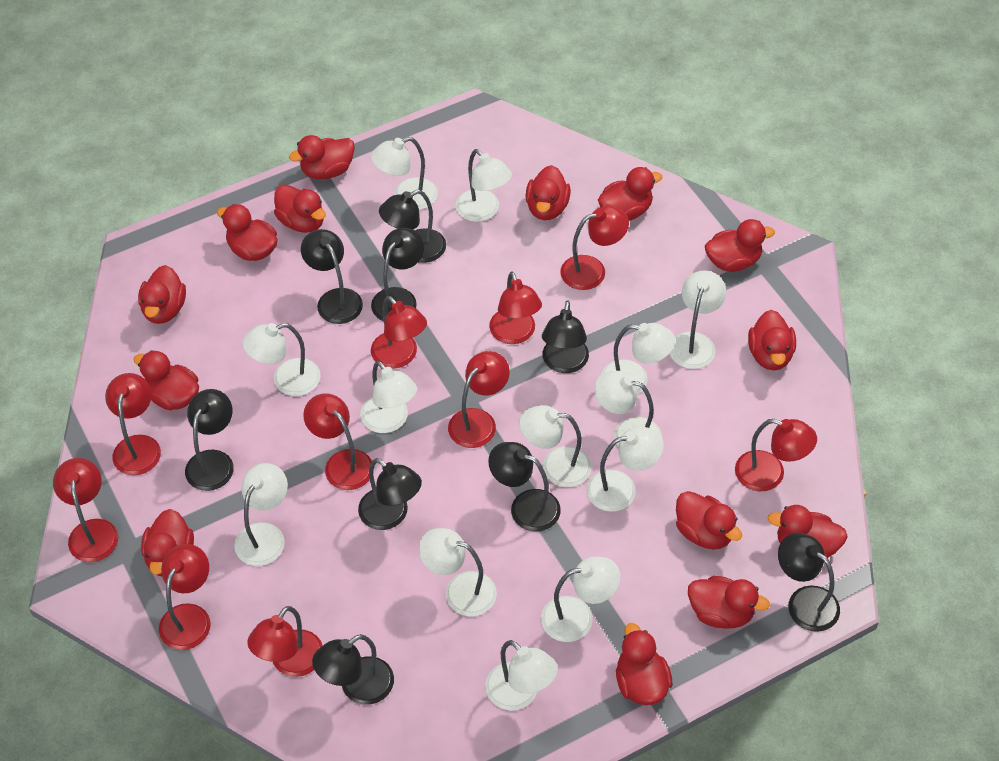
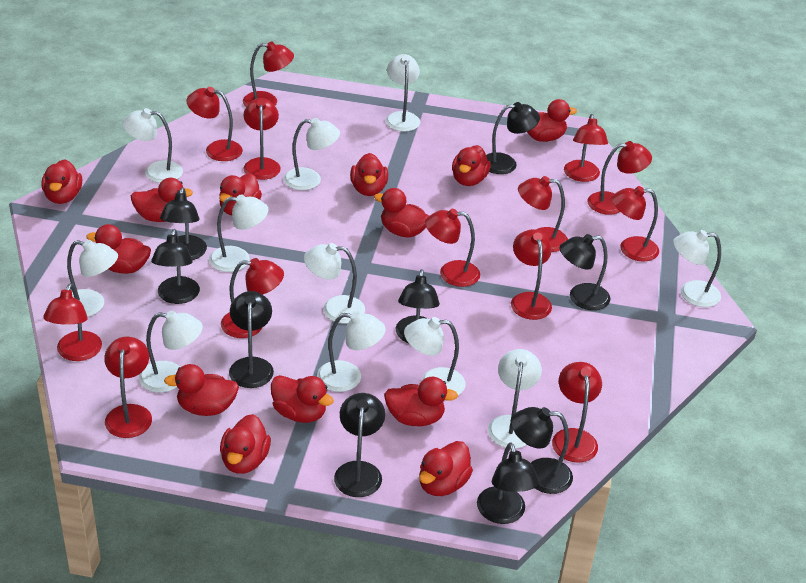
red duck: 14 -> 13
red lamp: 10 -> 13
white lamp: 13 -> 11

